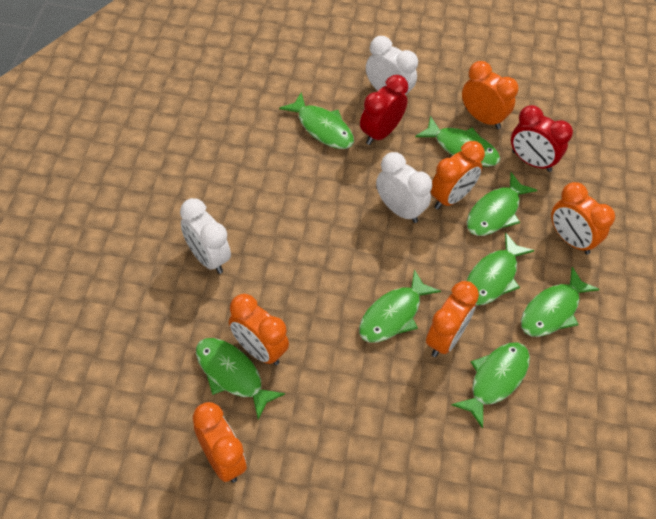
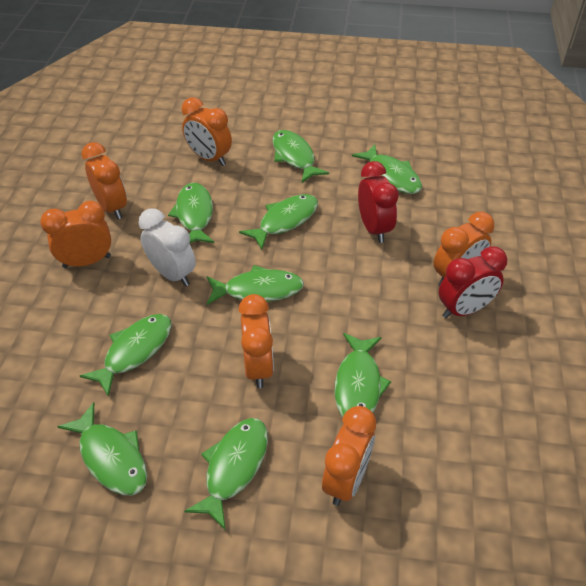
green fish: 8 -> 9
white clock: 3 -> 1

